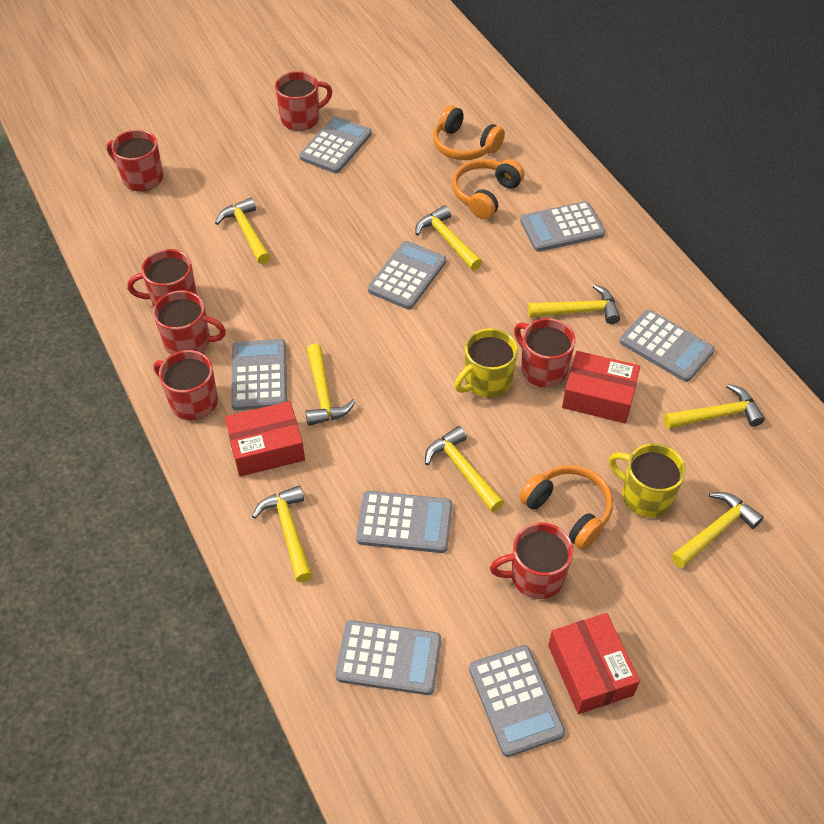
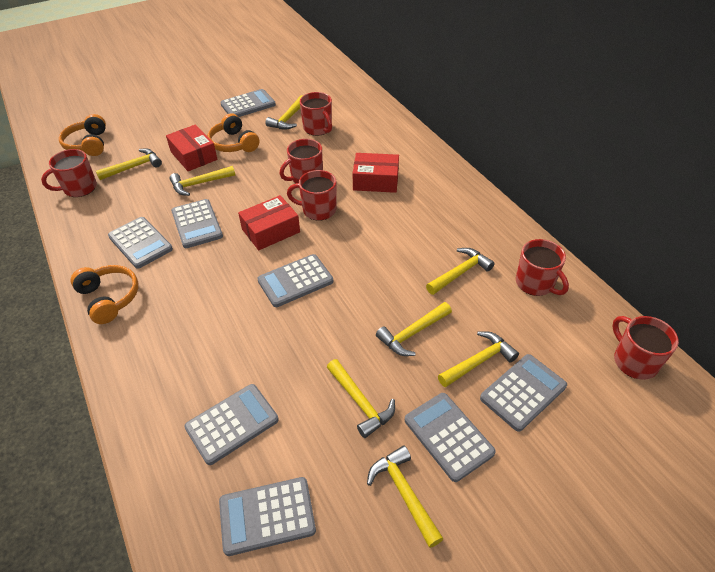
red mug: 7 -> 6
yellow mug: 2 -> 0

